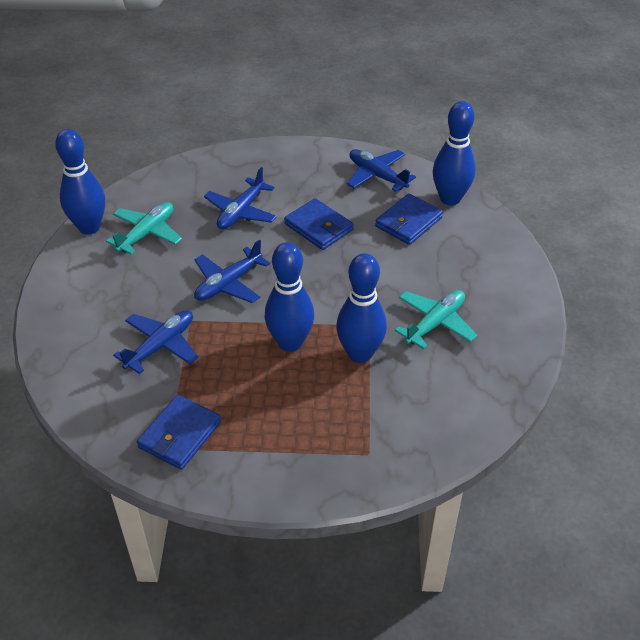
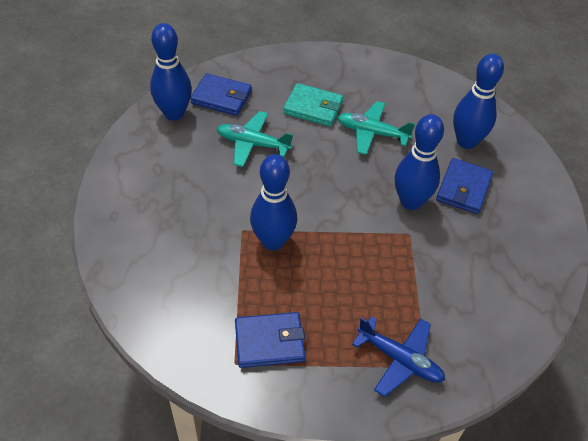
blue plane: 4 -> 1
turquoise wallet: 0 -> 1

